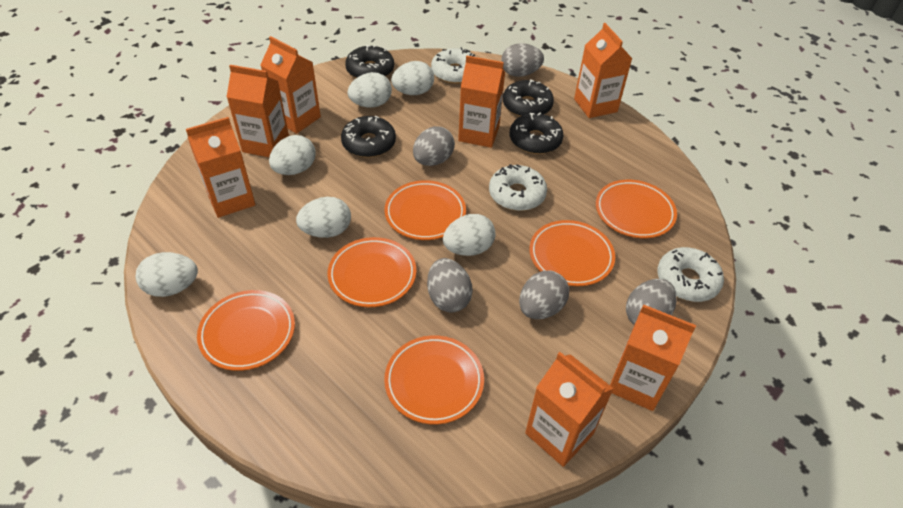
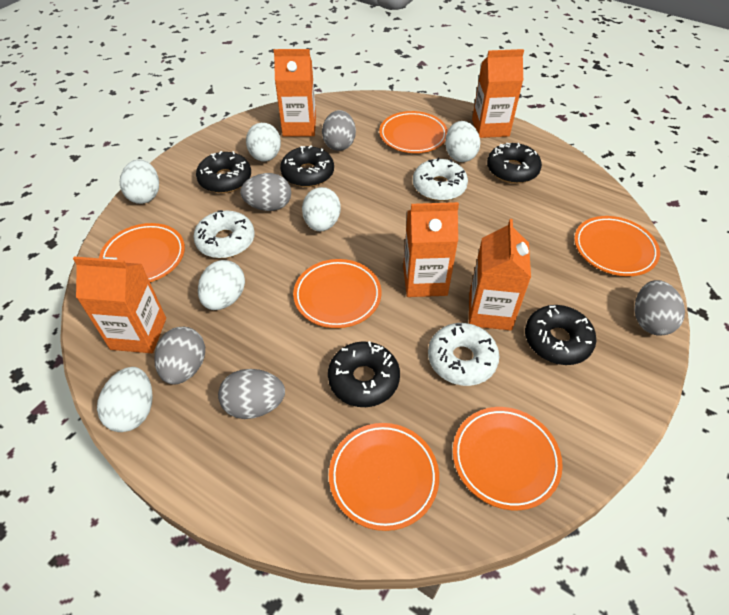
black donut: 4 -> 5
orange carton: 7 -> 5

